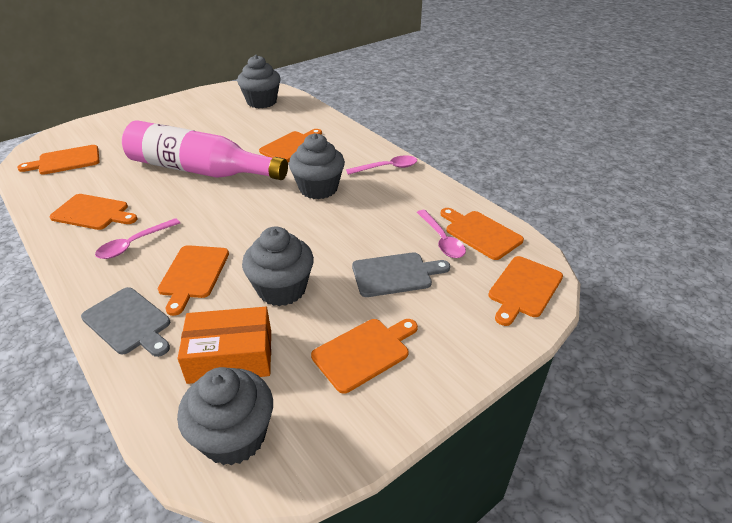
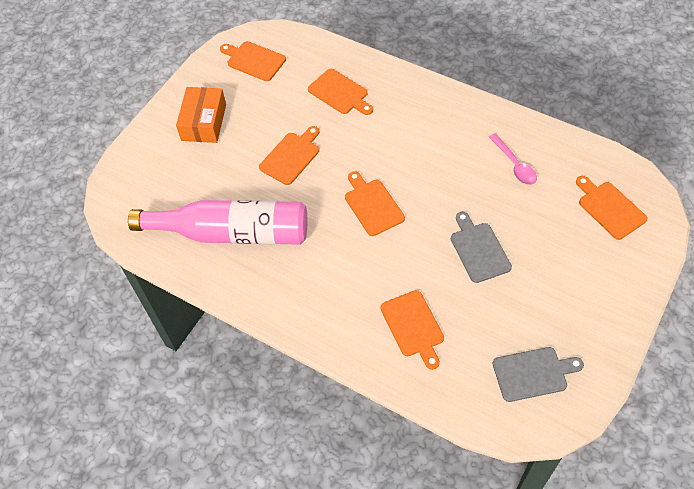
grey cupcake: 4 -> 0
orange cutting board: 7 -> 6
pink spoon: 3 -> 1

